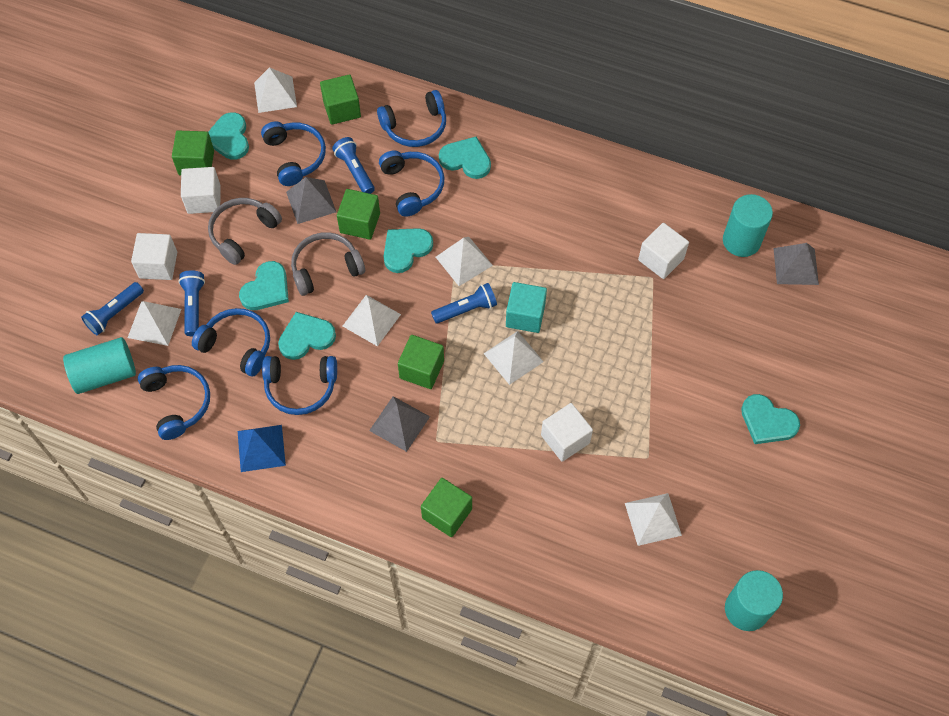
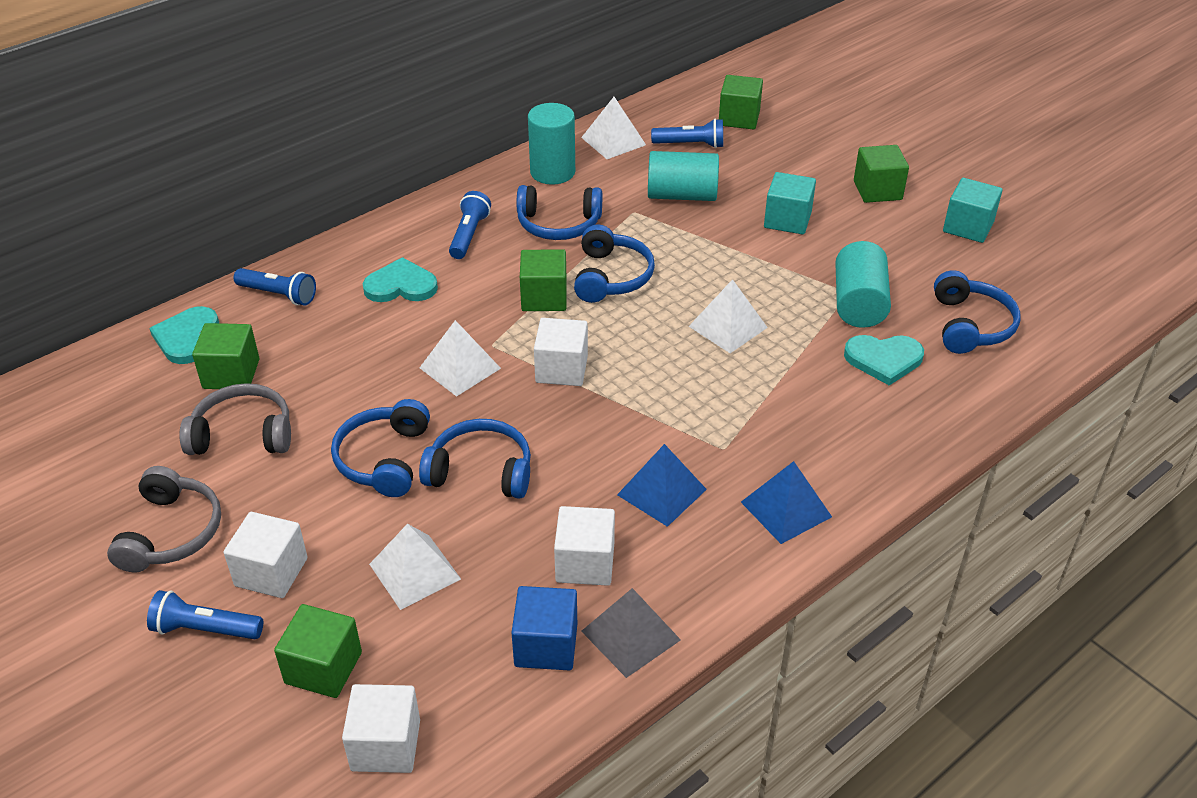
blue cube: 0 -> 1
blue headphones: 6 -> 5
blue pyramid: 1 -> 2
grey pyramid: 3 -> 1
turquoise cube: 1 -> 2
turquoise heart: 6 -> 3
white pyramid: 6 -> 4

